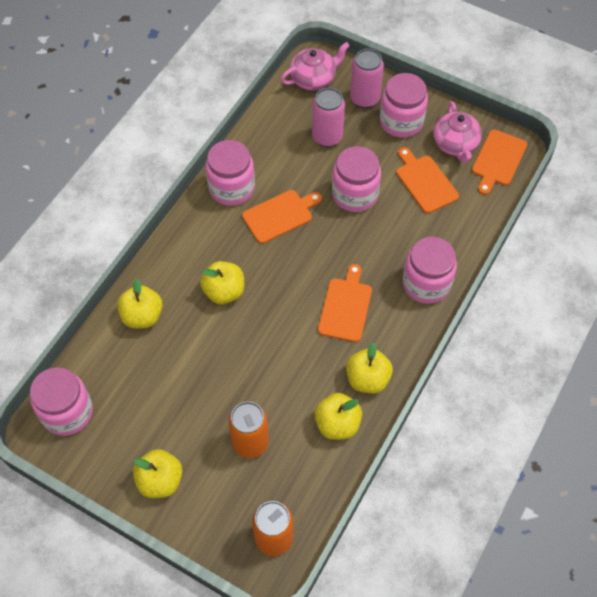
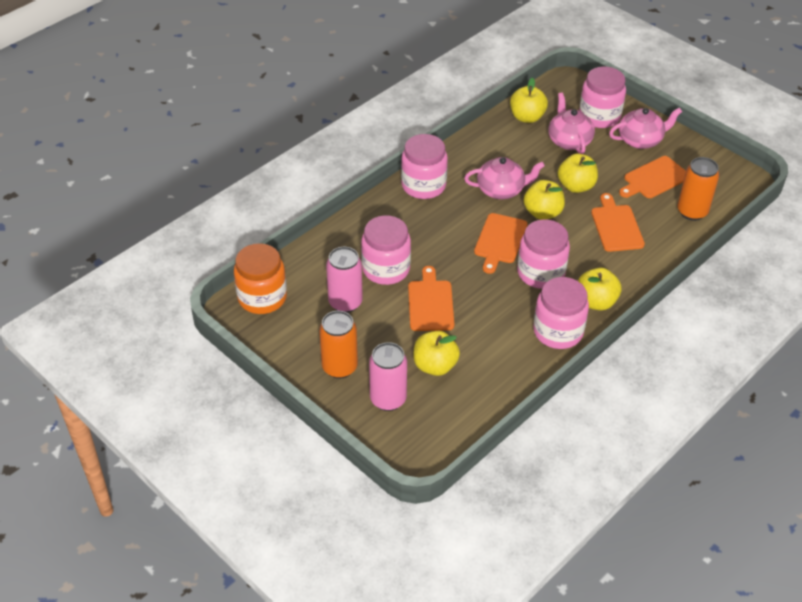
orange jar: 0 -> 1
pink teapot: 2 -> 3

